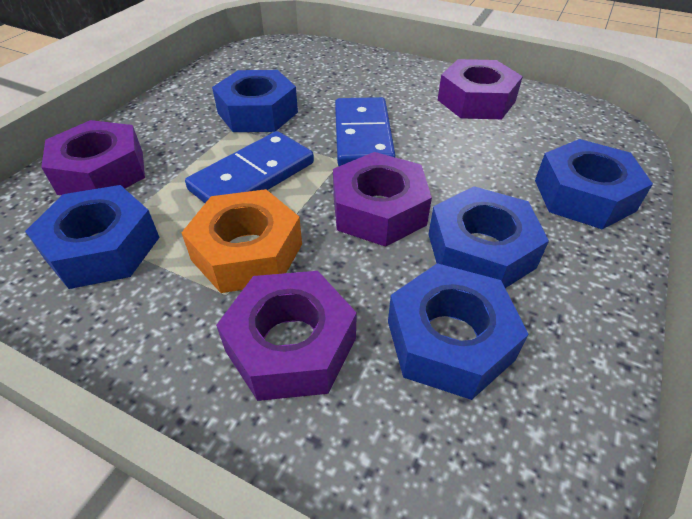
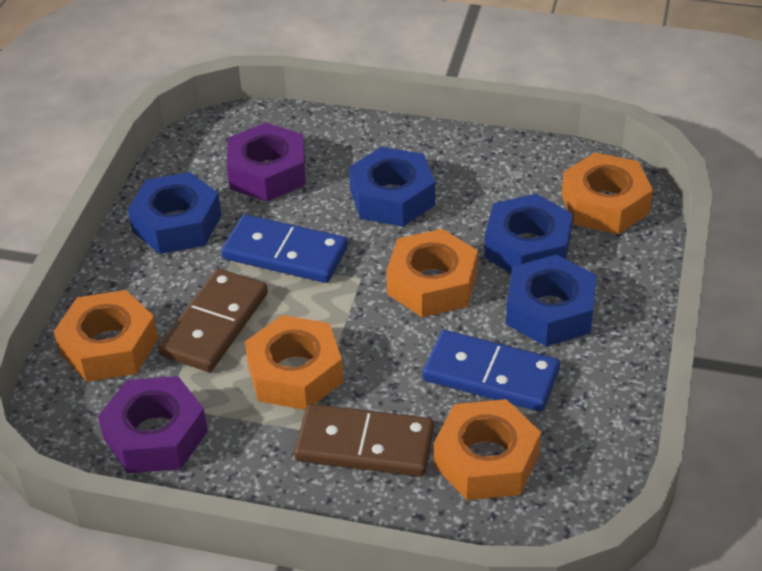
blue nut: 5 -> 4
brown domino: 0 -> 2
orange nut: 1 -> 5
purple nut: 4 -> 2

